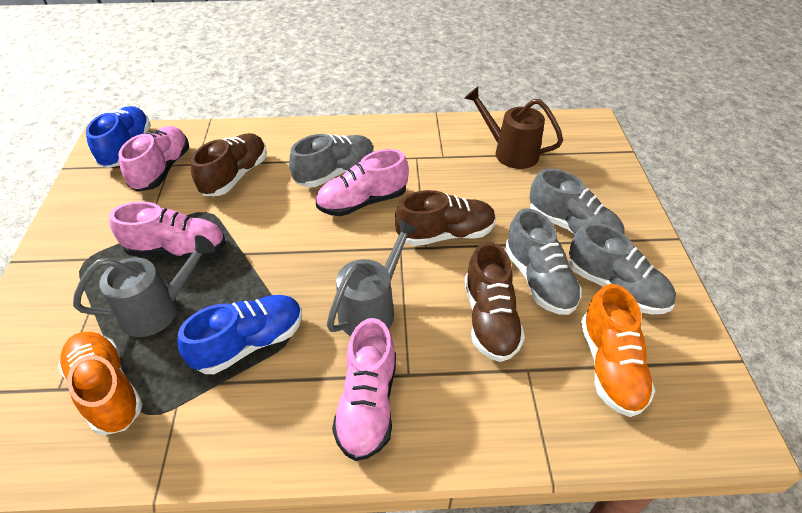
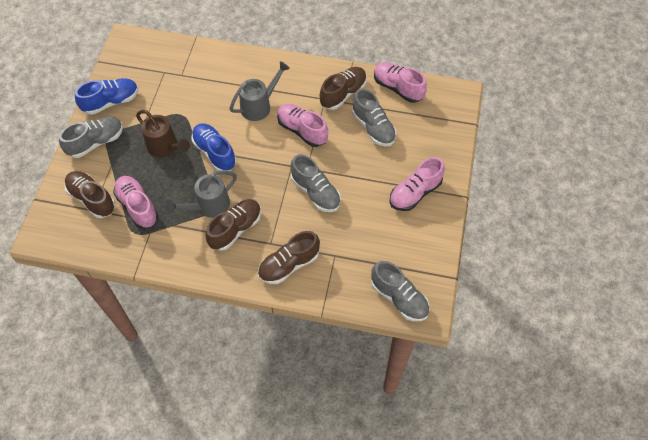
brown shoe: 3 -> 4
orange shoe: 2 -> 0

